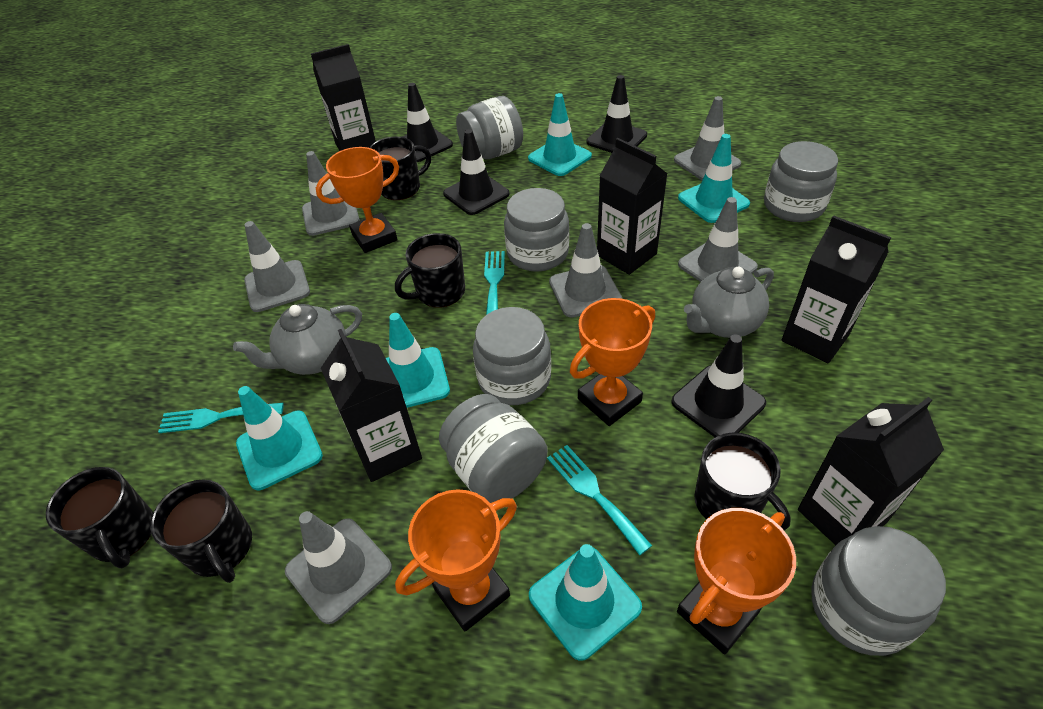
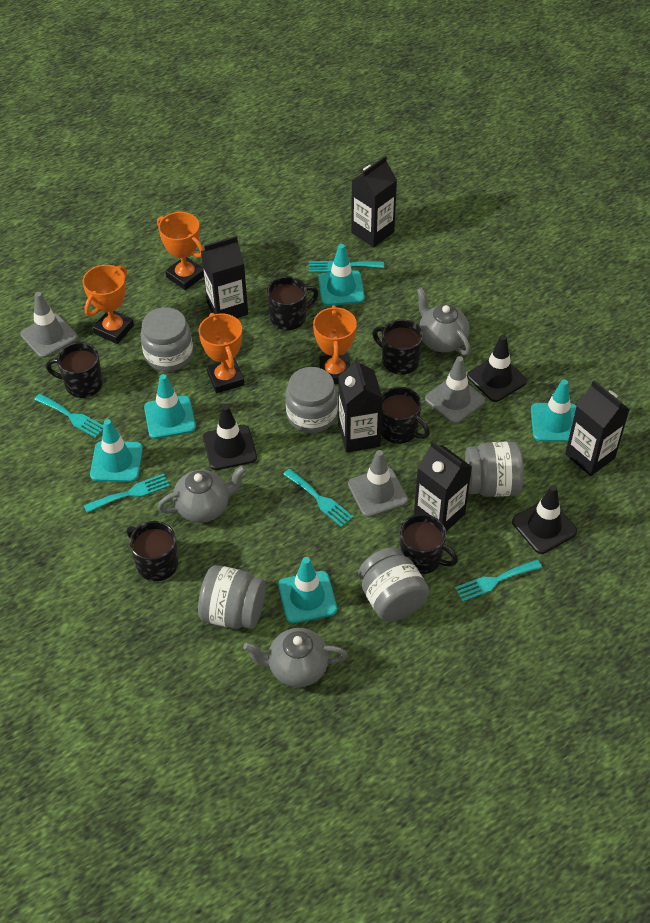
black mug: 5 -> 6
black traffic cone: 4 -> 3
grey jar: 6 -> 5
grey teapot: 2 -> 3
grey traffic cone: 6 -> 3
turquoise fork: 3 -> 5

